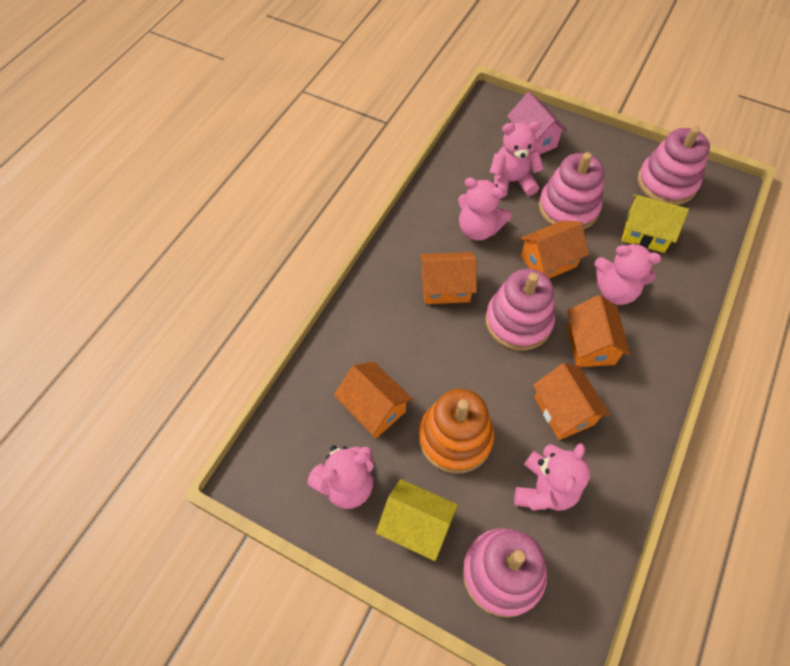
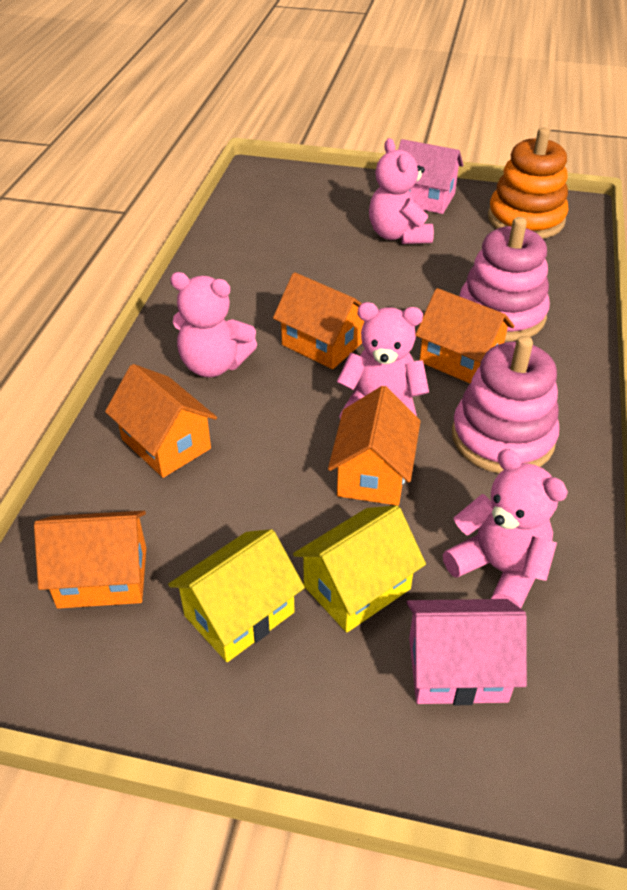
pink house: 1 -> 2
pink stacking toy: 4 -> 2
pink teddy bear: 5 -> 4

